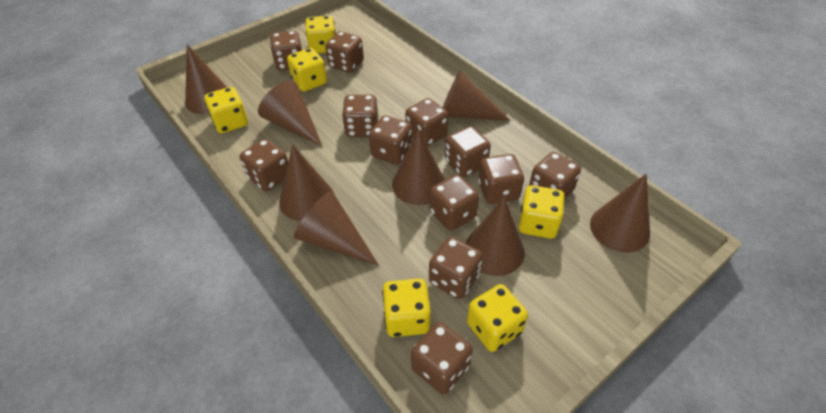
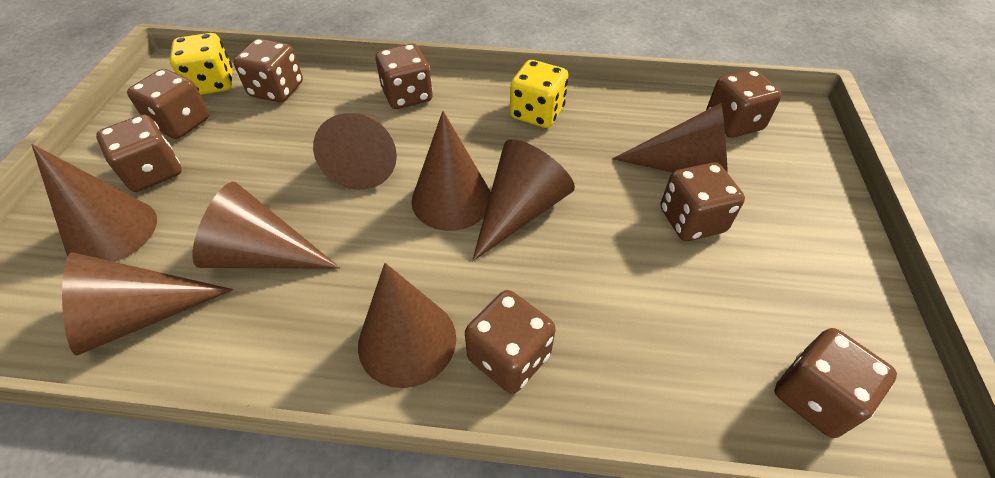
brown dice: 12 -> 8
yellow dice: 6 -> 2

